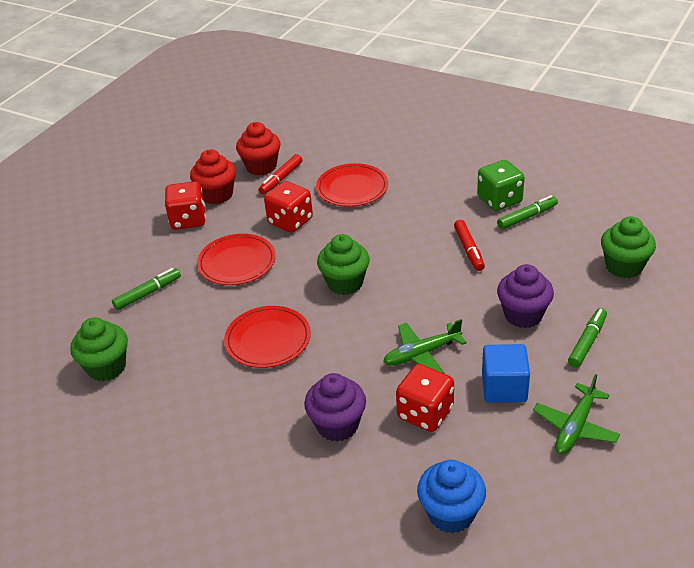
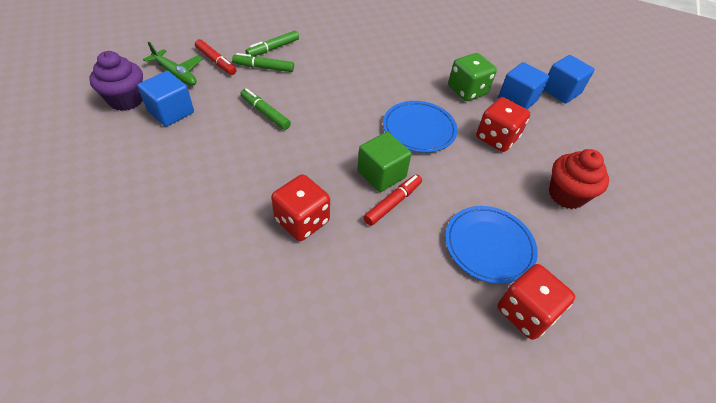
blue cube: 1 -> 3
blue cupcake: 1 -> 0
blue plate: 0 -> 2
green cube: 0 -> 1
green cupcake: 3 -> 0
green plane: 2 -> 1
purple cupcake: 2 -> 1
red cupcake: 2 -> 1
red plate: 3 -> 0

